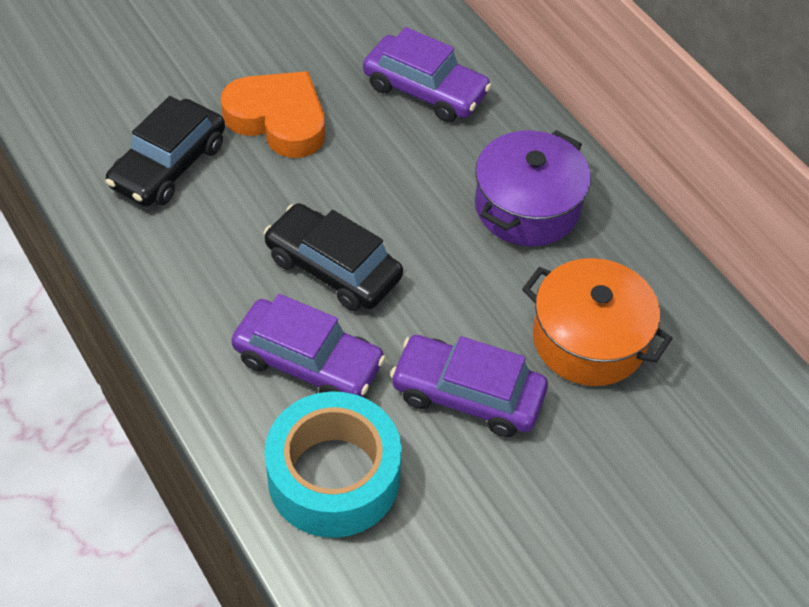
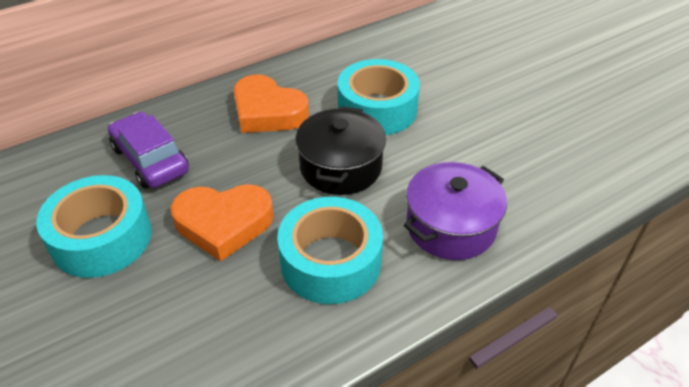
black car: 2 -> 0
black pot: 0 -> 1
orange heart: 1 -> 2
orange pot: 1 -> 0
purple car: 3 -> 1
turquoise tape: 1 -> 3

